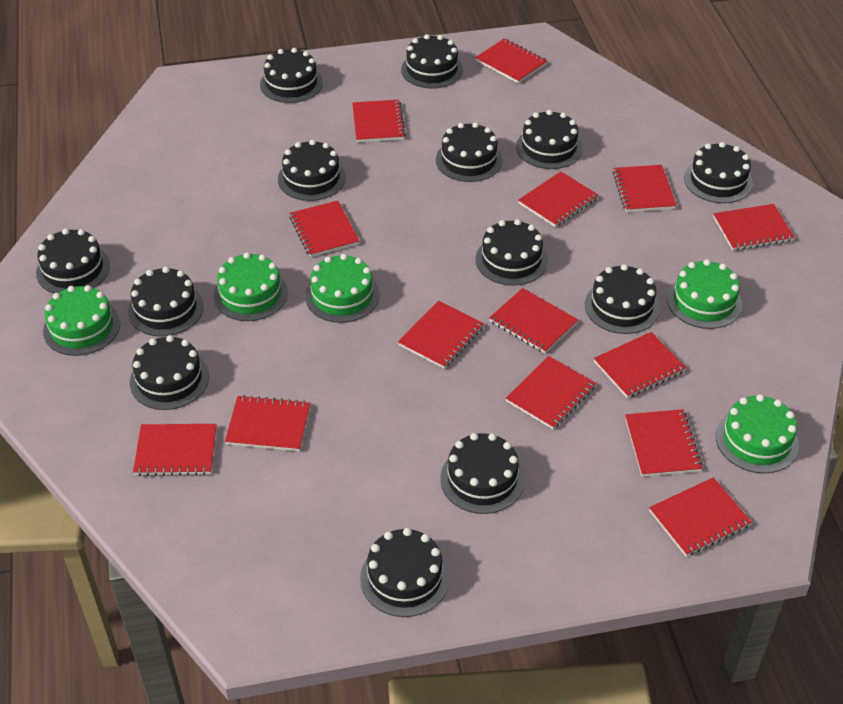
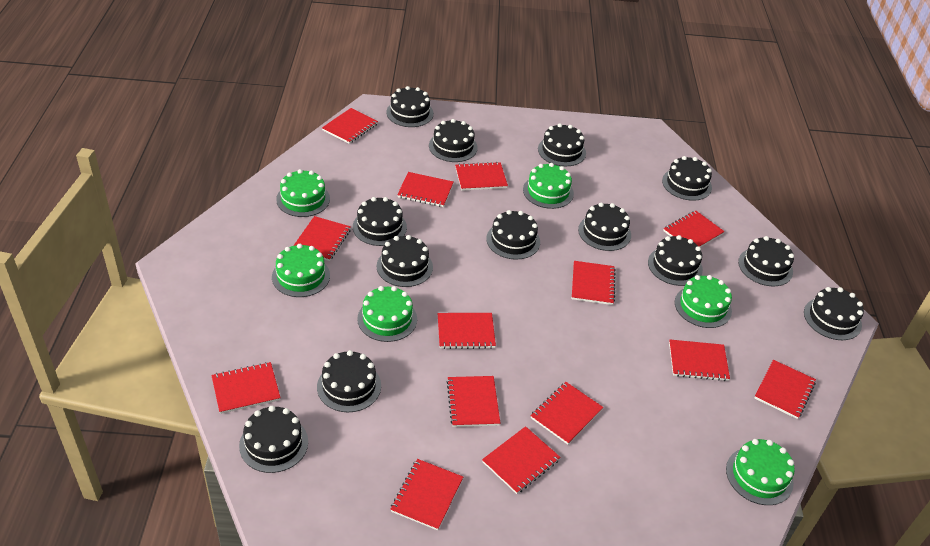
green cake: 5 -> 6

